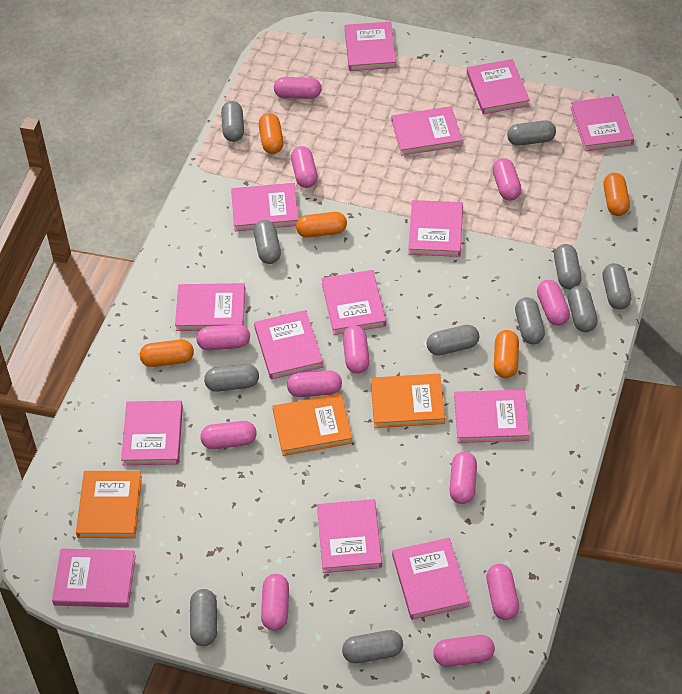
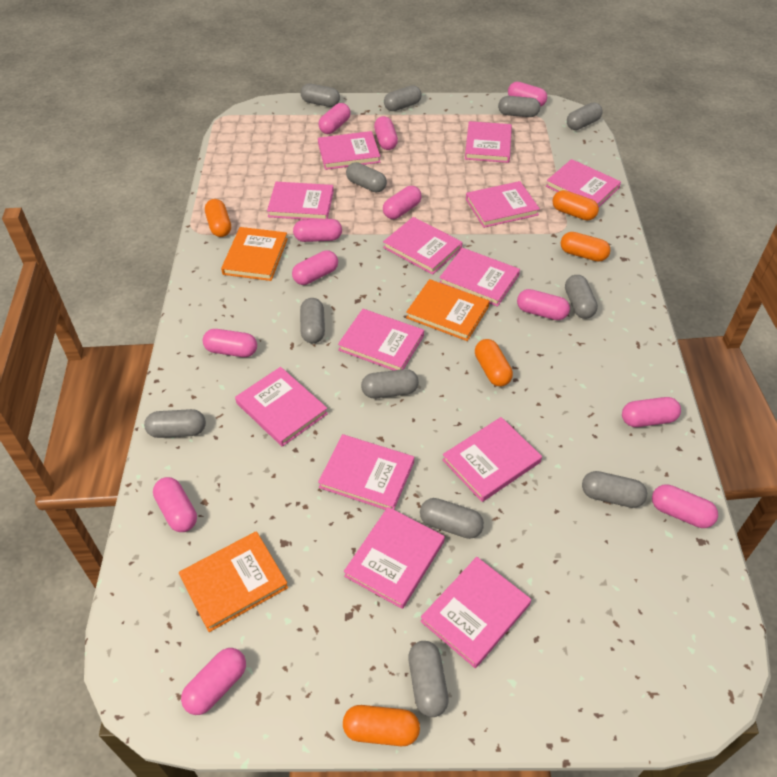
grey capsule: 11 -> 12
pink book: 14 -> 13

